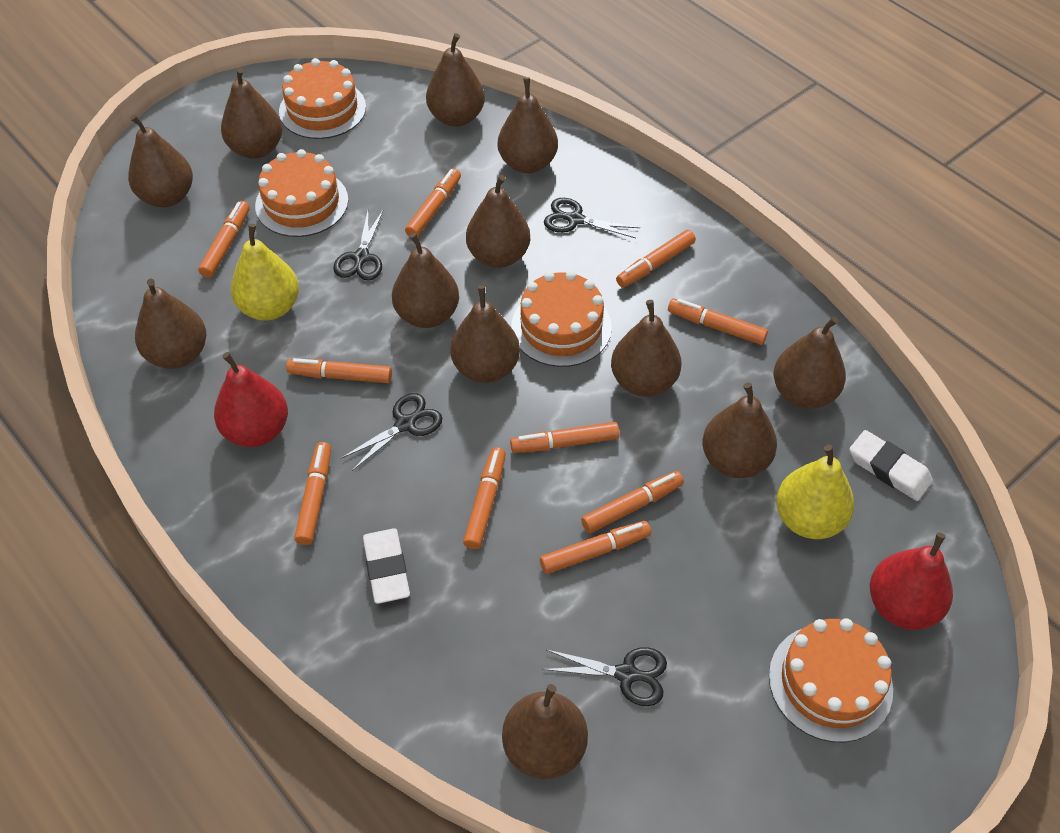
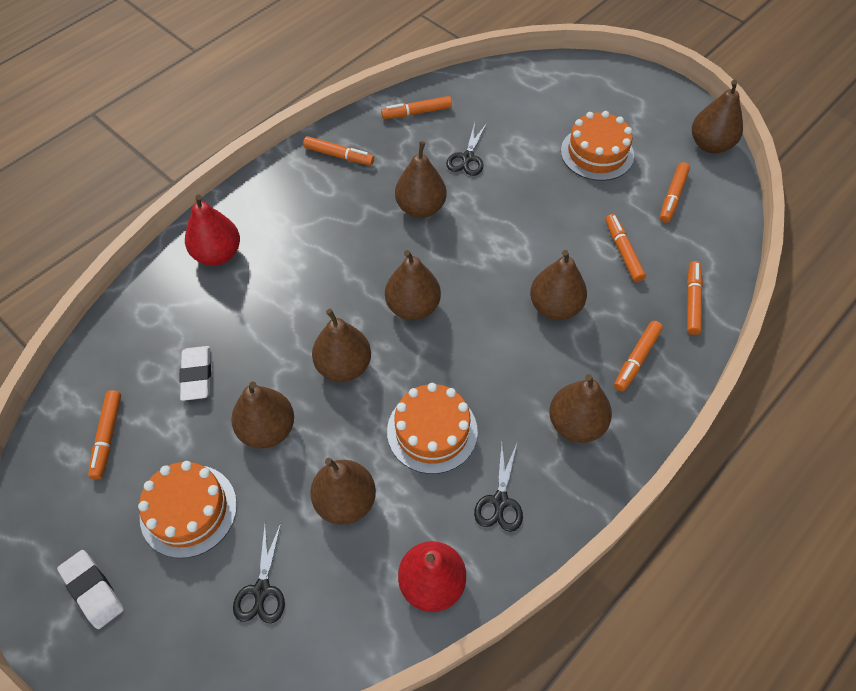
black scissors: 4 -> 3
brown pear: 12 -> 8
orange cake: 4 -> 3
orange marker: 10 -> 7
yellow pear: 2 -> 0

